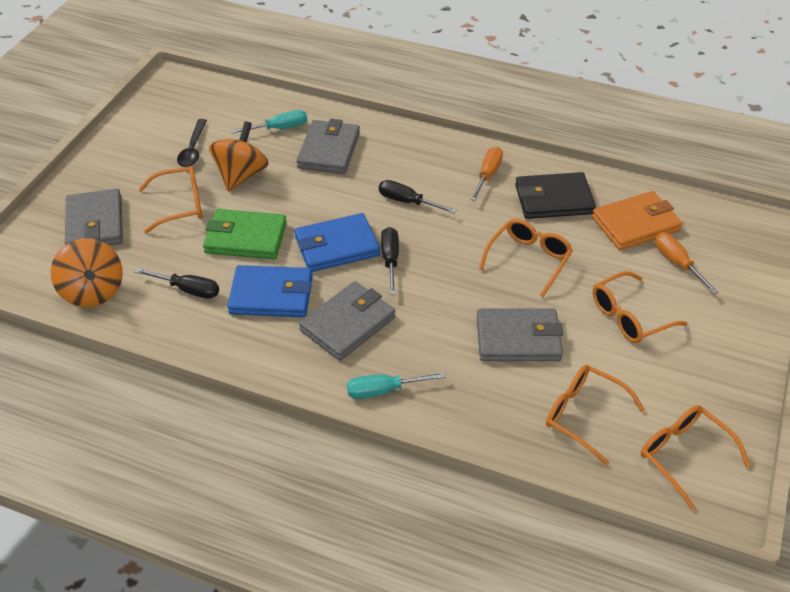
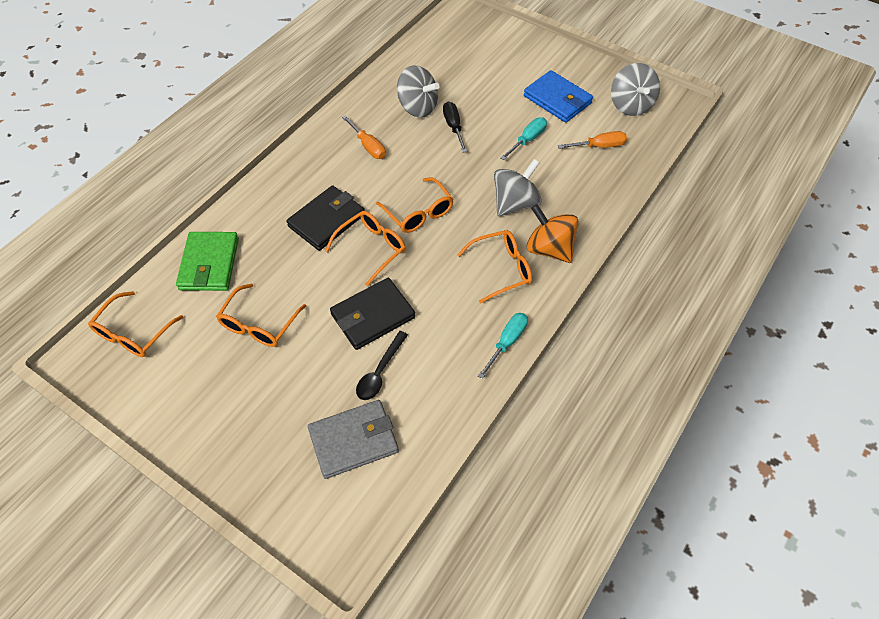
black screwdriver: 3 -> 1
black wallet: 1 -> 2
blue wallet: 2 -> 1
grey spinning top: 0 -> 3
grey wallet: 4 -> 1
orange spinning top: 2 -> 1
orange wallet: 1 -> 0

